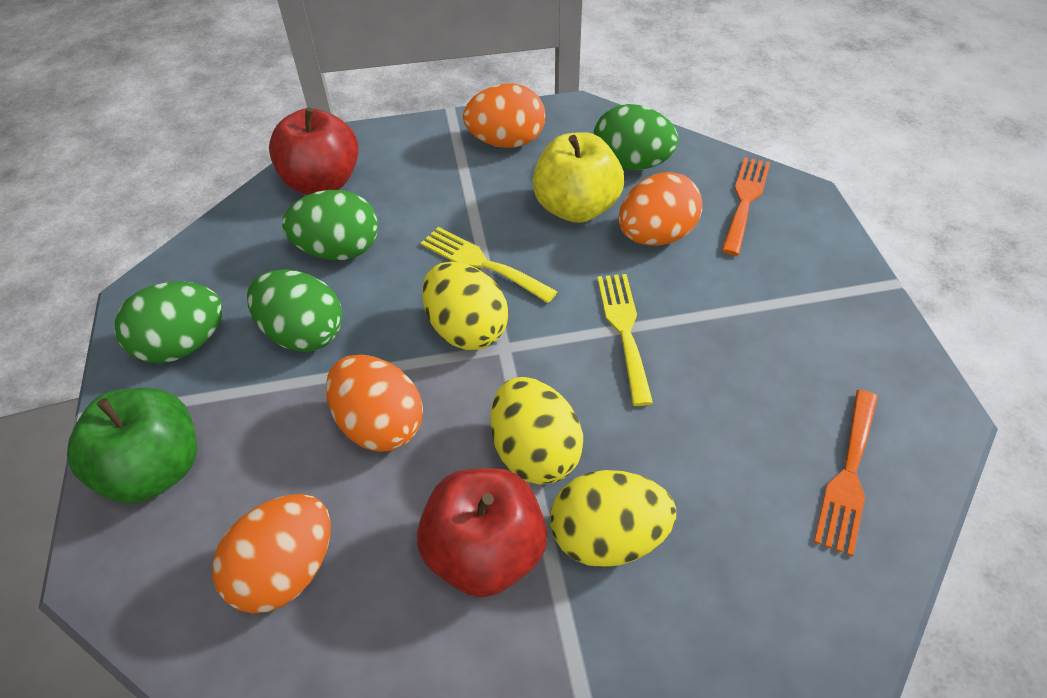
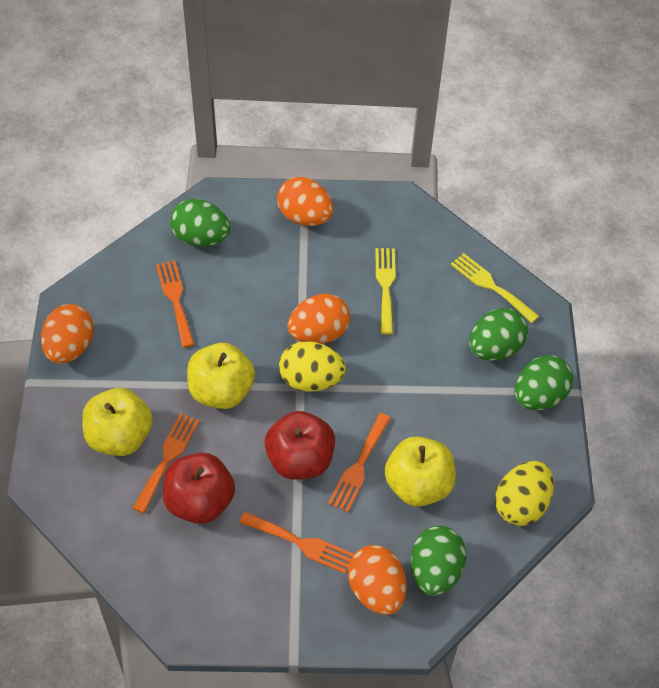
green apple: 1 -> 0
orange fork: 2 -> 4
yellow apple: 1 -> 3
yellow egg: 3 -> 2

